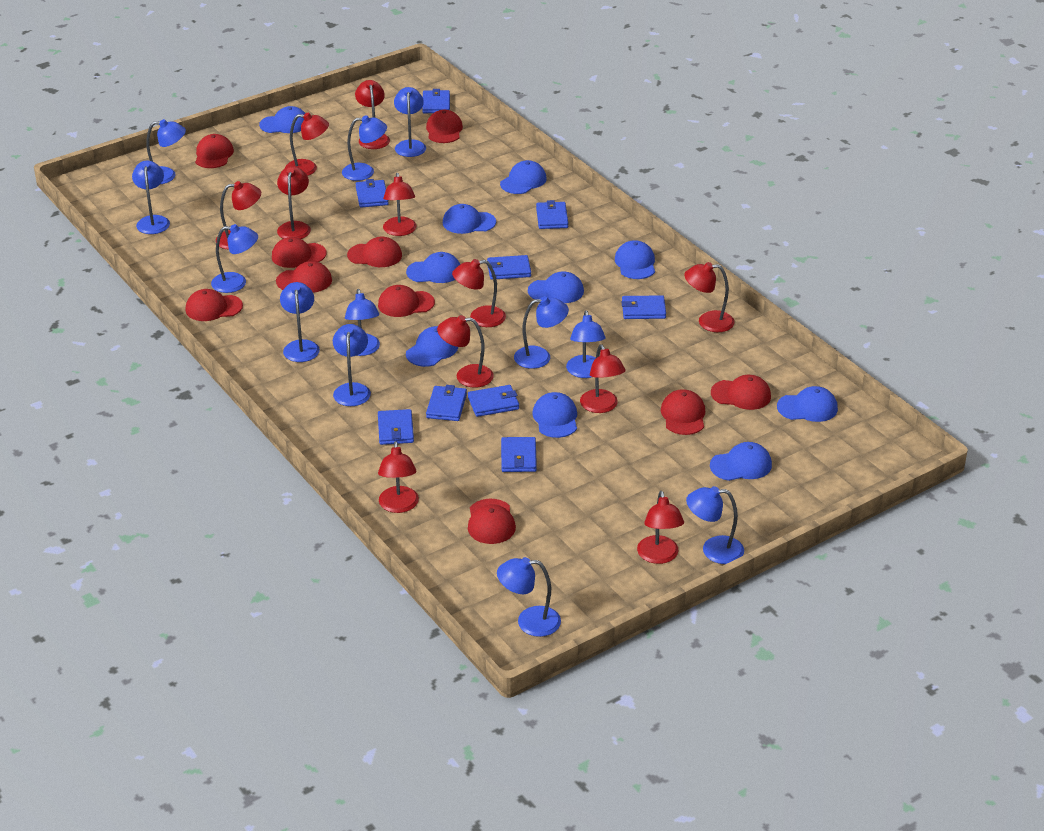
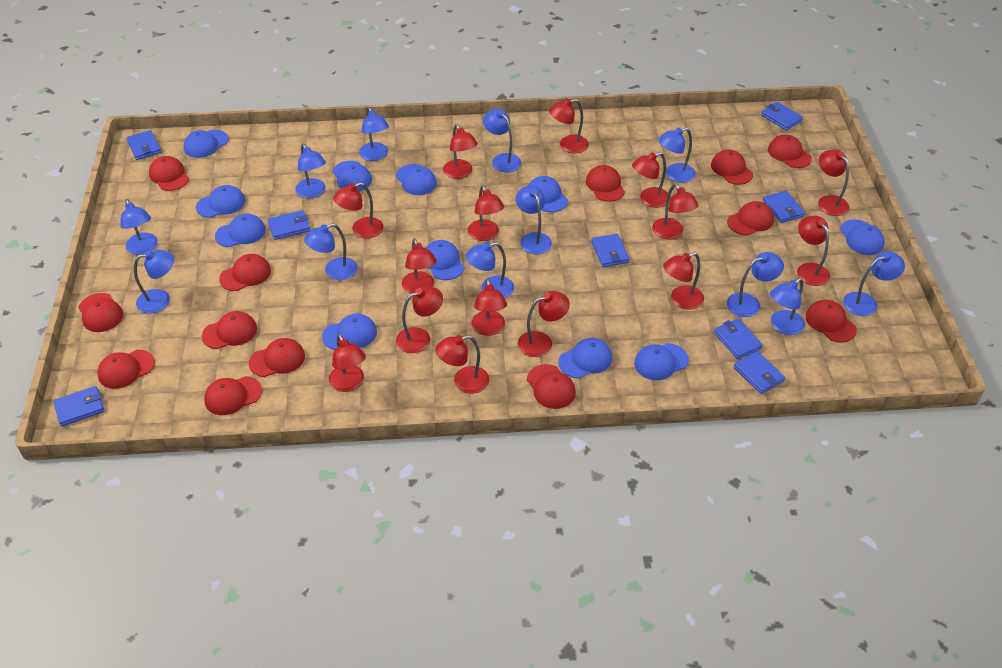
blue cap: 10 -> 11
blue wallet: 9 -> 8
red cap: 10 -> 13
red lamp: 11 -> 15

